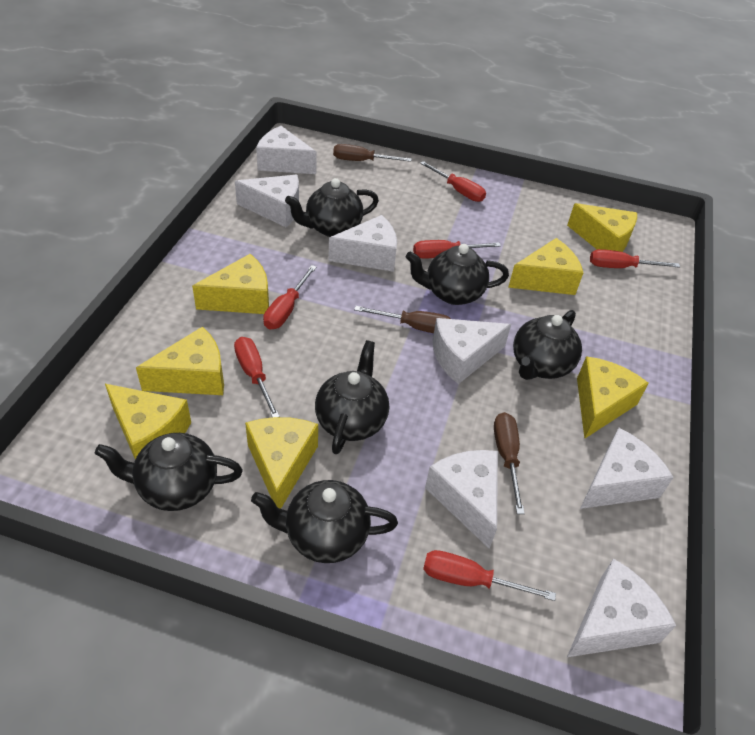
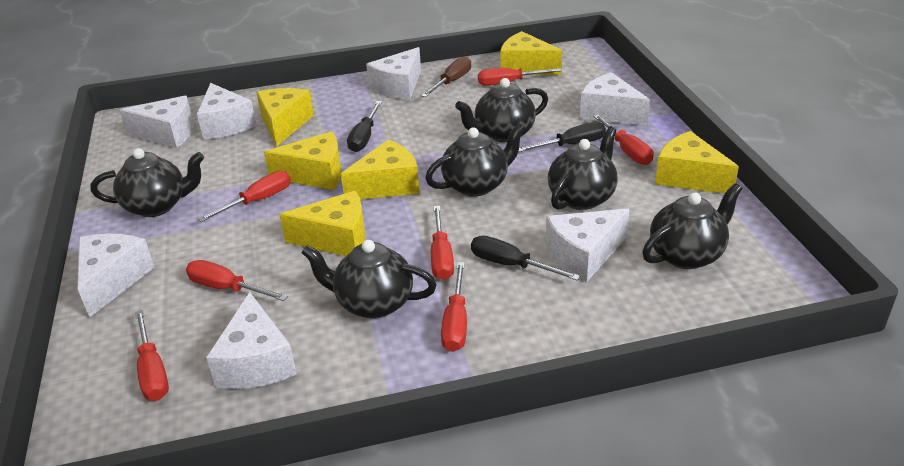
black screwdriver: 0 -> 3
brown screwdriver: 3 -> 1
red screwdriver: 6 -> 7
yellow cheese: 7 -> 6

